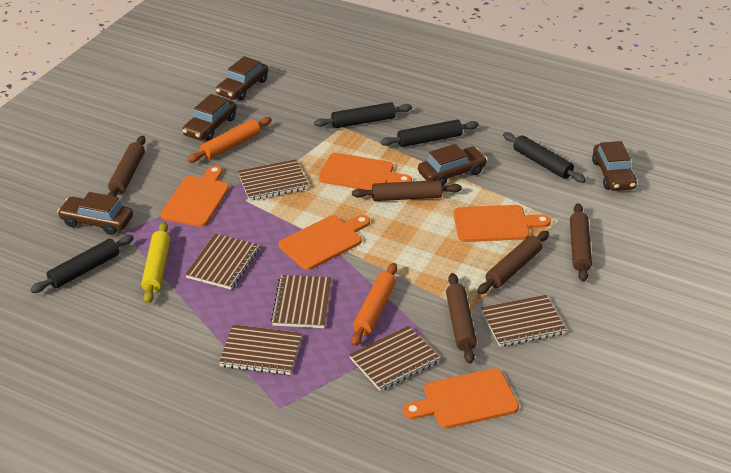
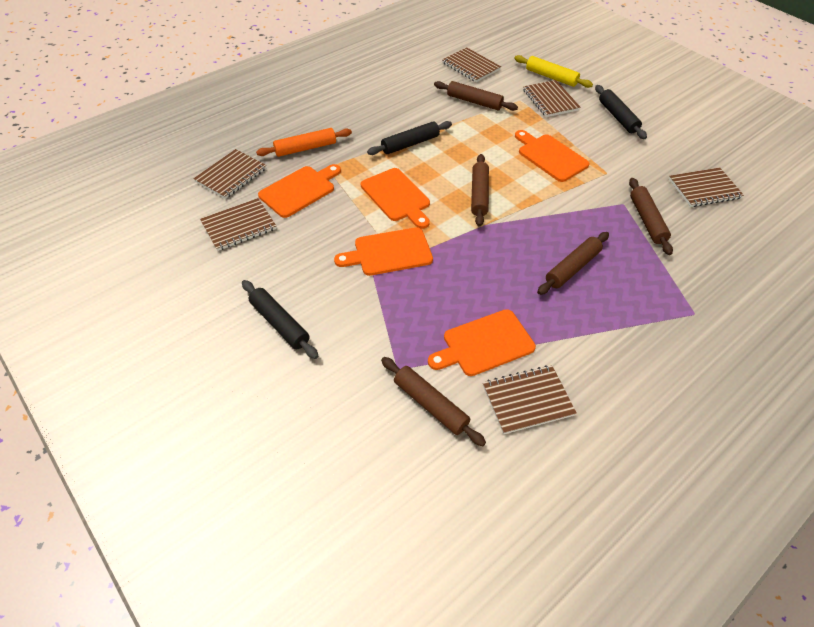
black rolling pin: 4 -> 3
brown car: 5 -> 0
orange rolling pin: 2 -> 1

